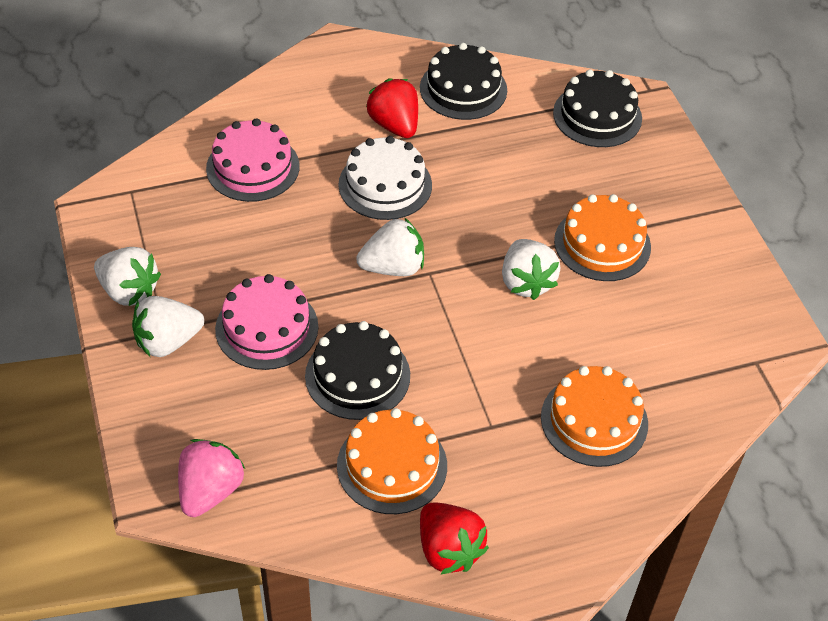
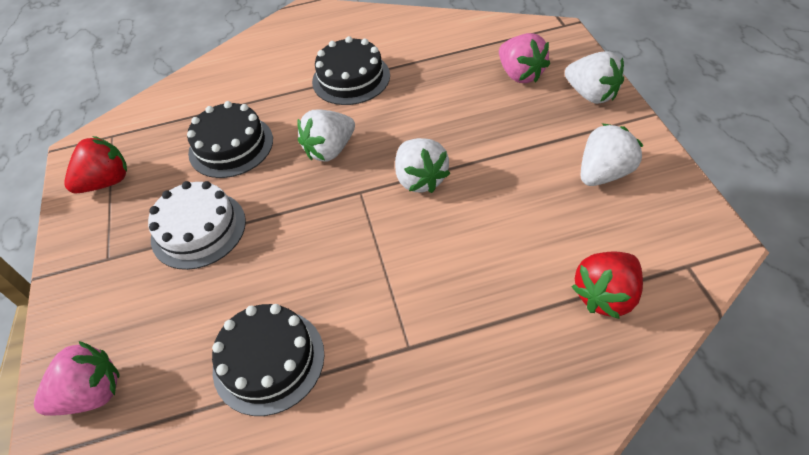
orange cake: 3 -> 0
pink cake: 2 -> 0
pink strawberry: 1 -> 2

